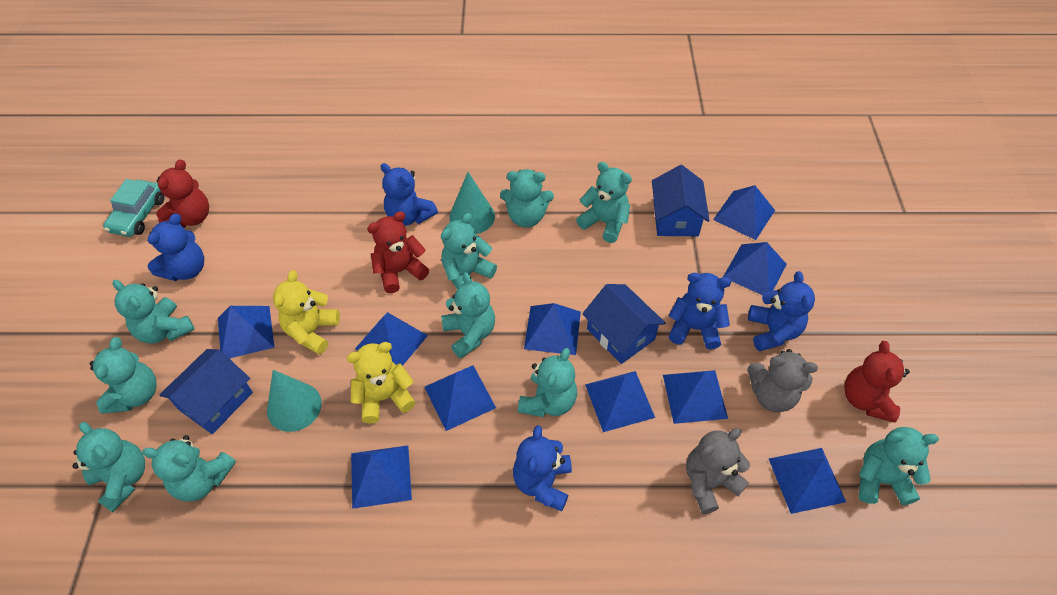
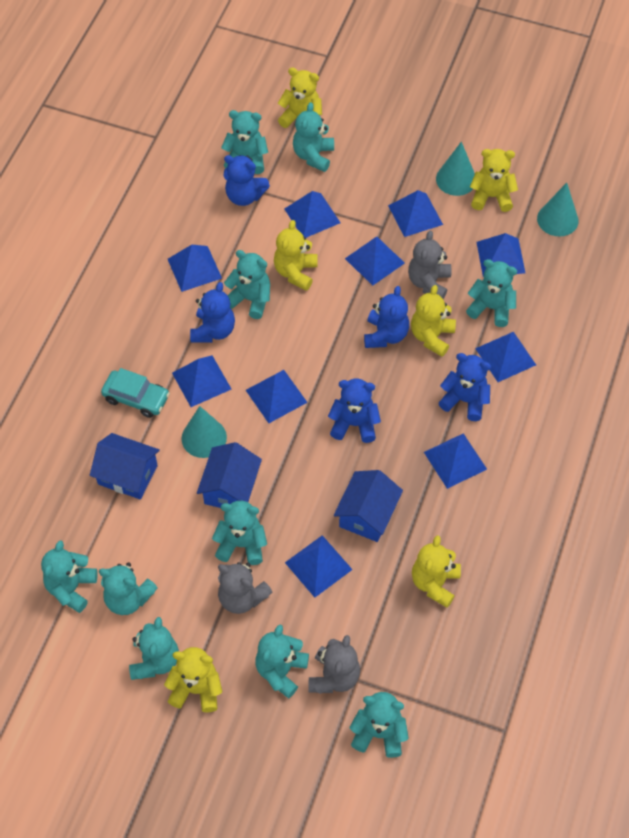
grey teddy bear: 2 -> 3
red teddy bear: 3 -> 0
turquoise cone: 2 -> 3
yellow teddy bear: 2 -> 6

